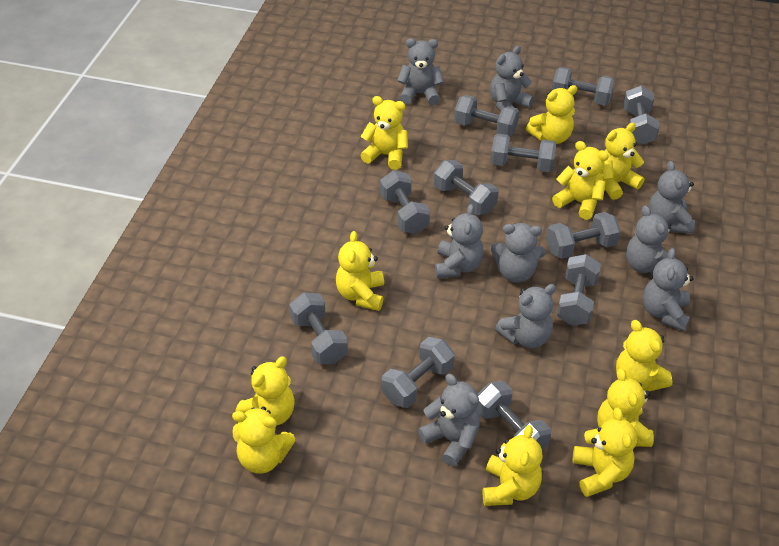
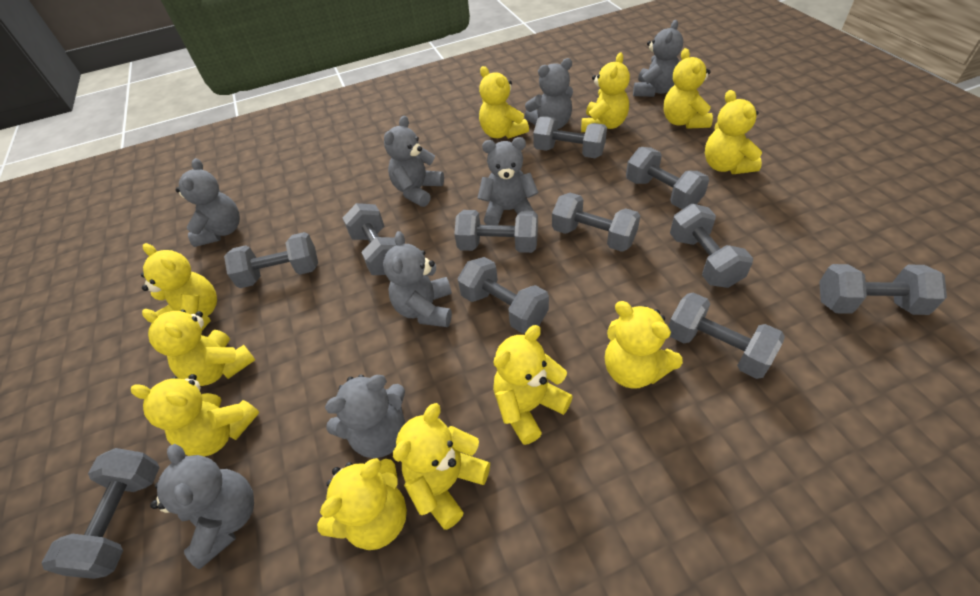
grey teddy bear: 9 -> 8

